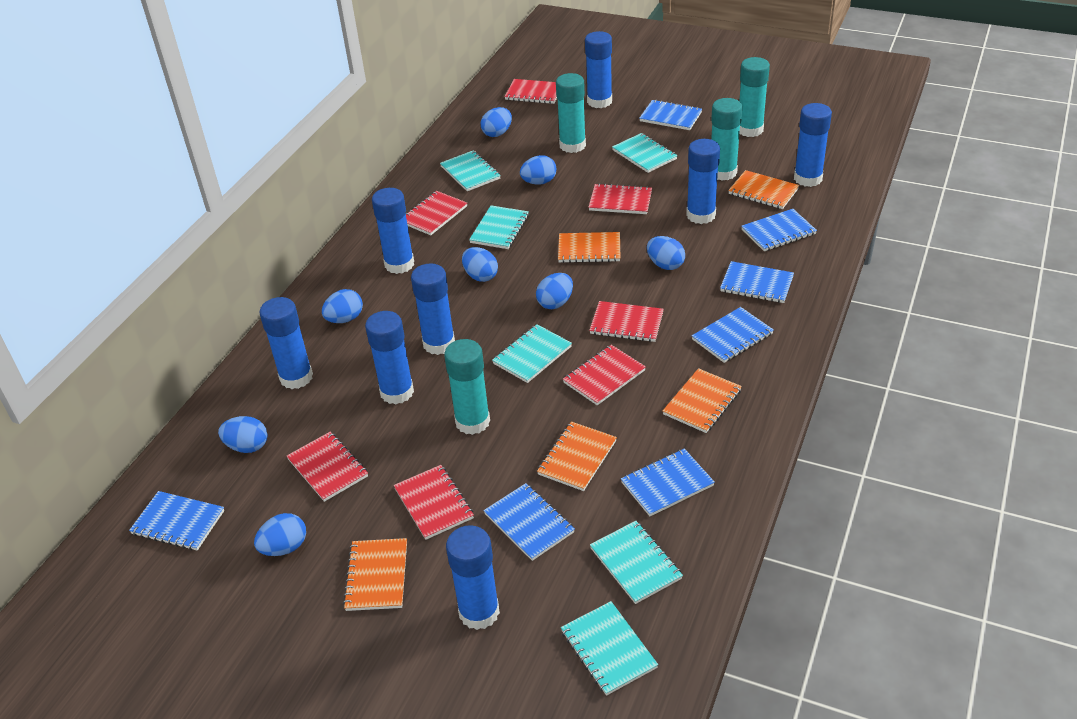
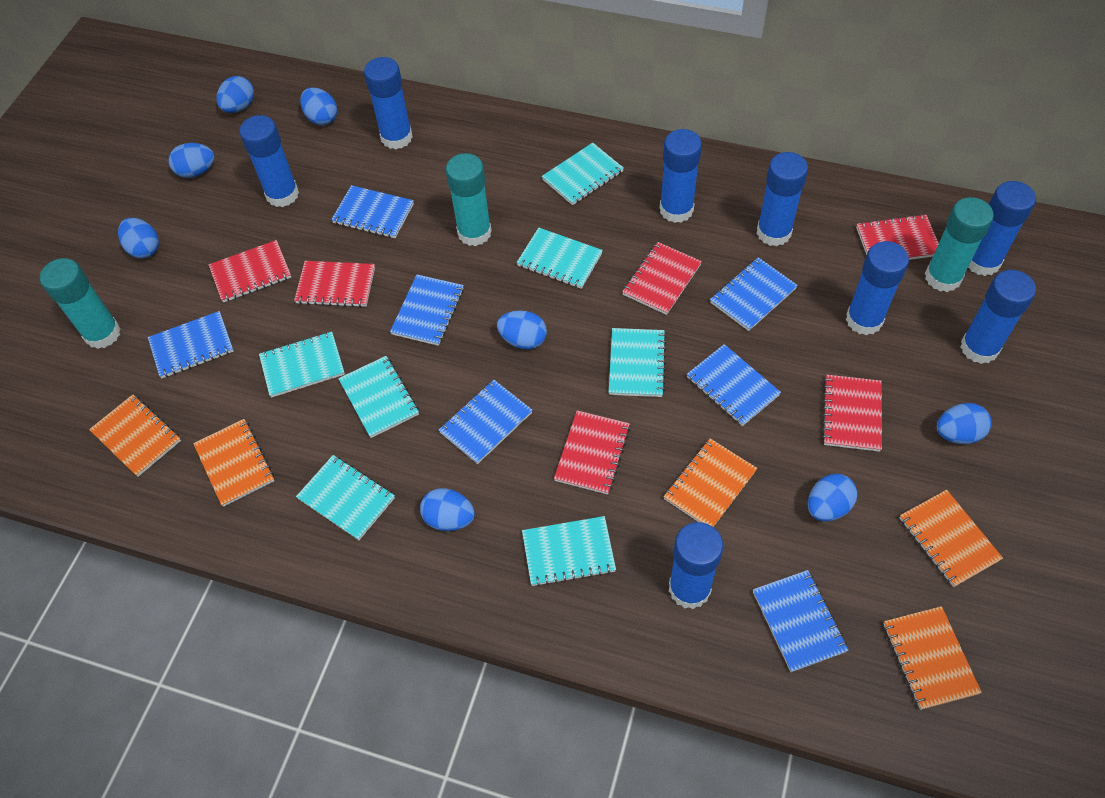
red notebook: 7 -> 6
turquoise glue stick: 4 -> 3
turquoise notebook: 6 -> 7

